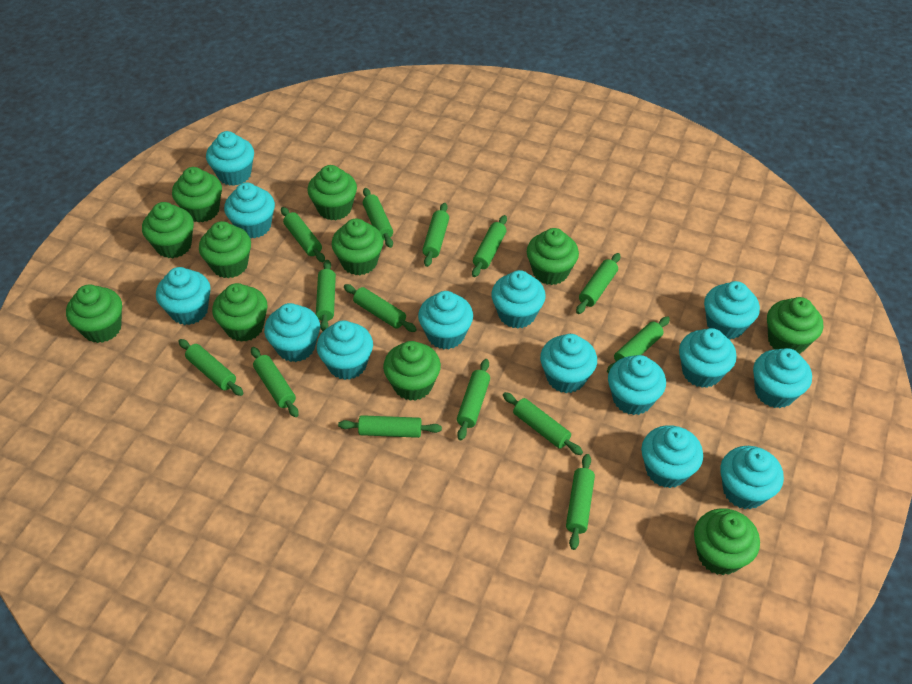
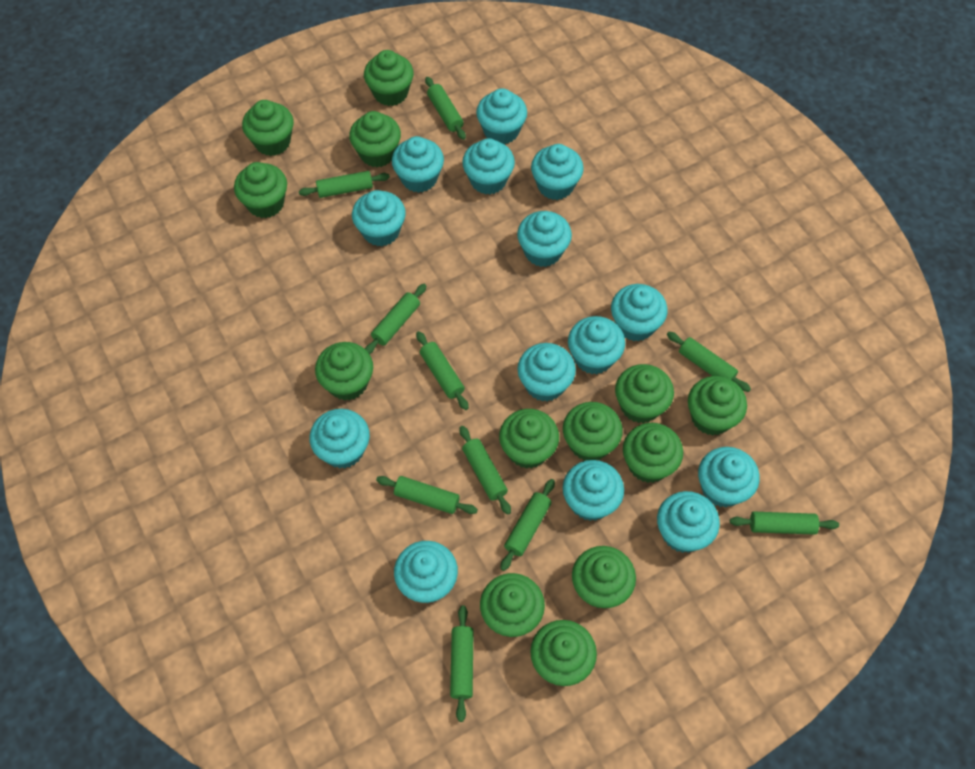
green cupcake: 11 -> 13
green rolling pin: 14 -> 10

